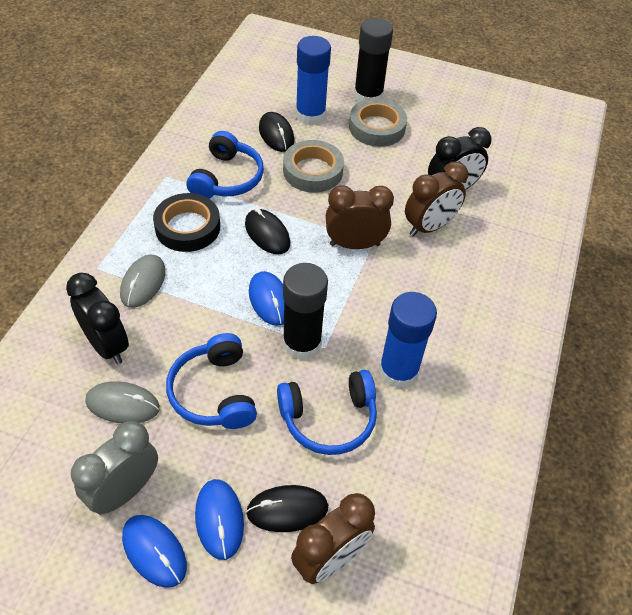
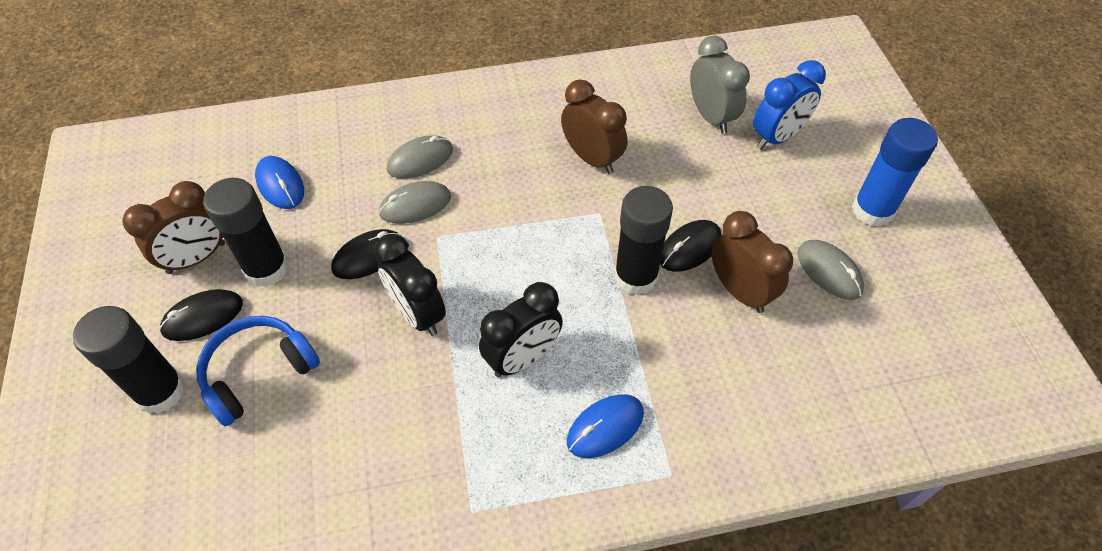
black glue stick: 2 -> 3
black tape: 1 -> 0
blue clock: 0 -> 1
blue glue stick: 2 -> 1
blue headphones: 3 -> 1
blue mouse: 3 -> 2
grey mouse: 2 -> 3
grey tape: 2 -> 0

